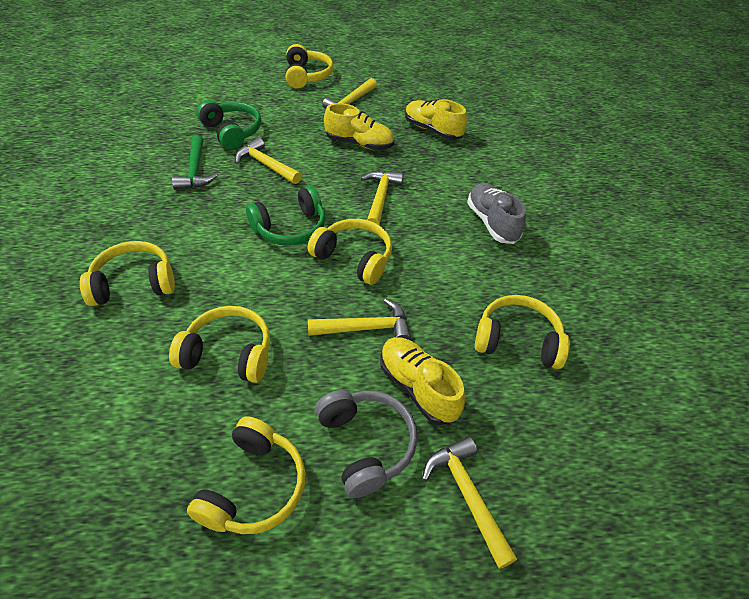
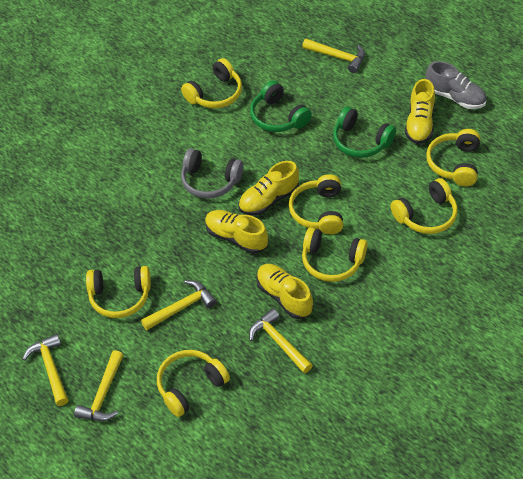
green hammer: 1 -> 0
yellow headphones: 6 -> 7
yellow shoe: 3 -> 4

